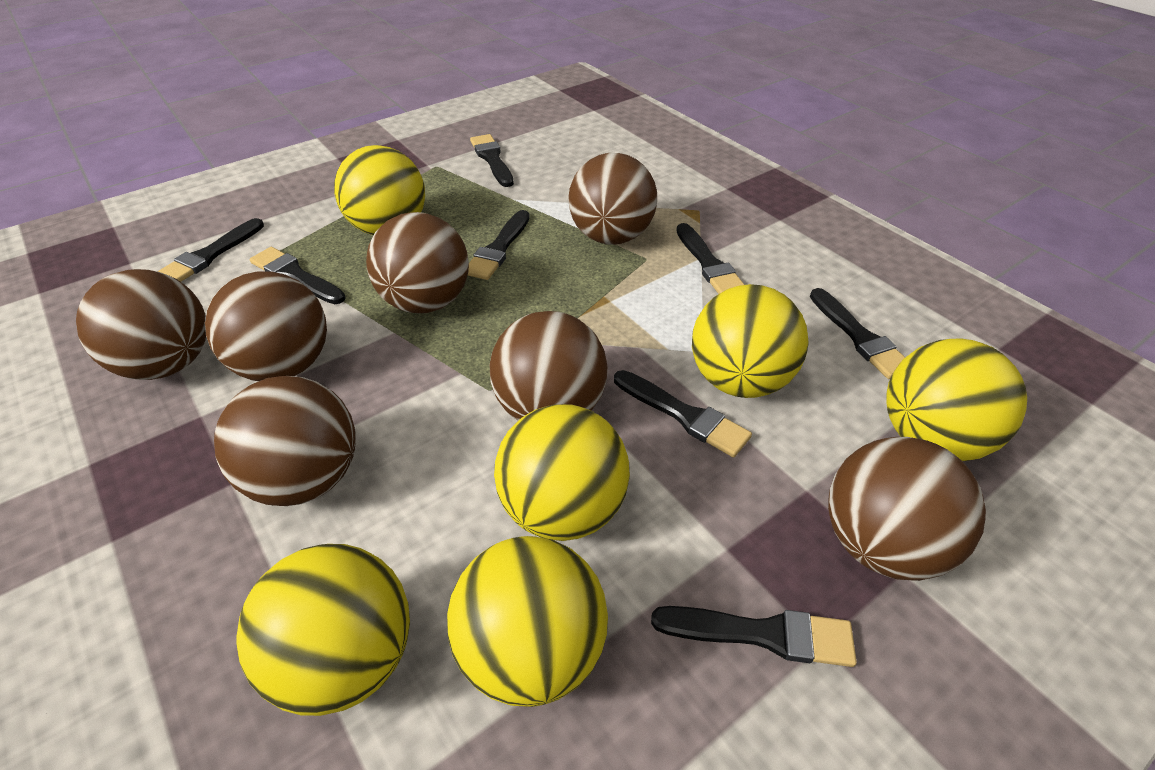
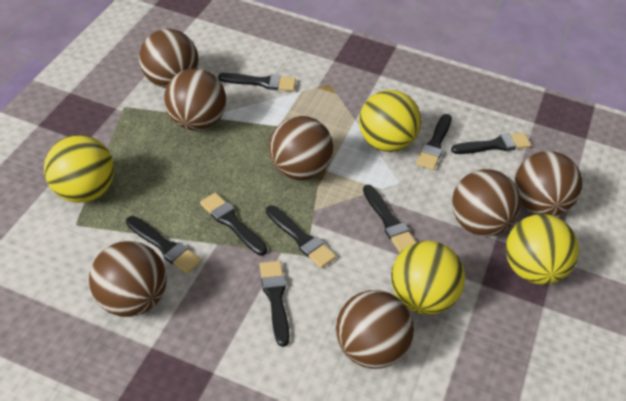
yellow ball: 6 -> 4

